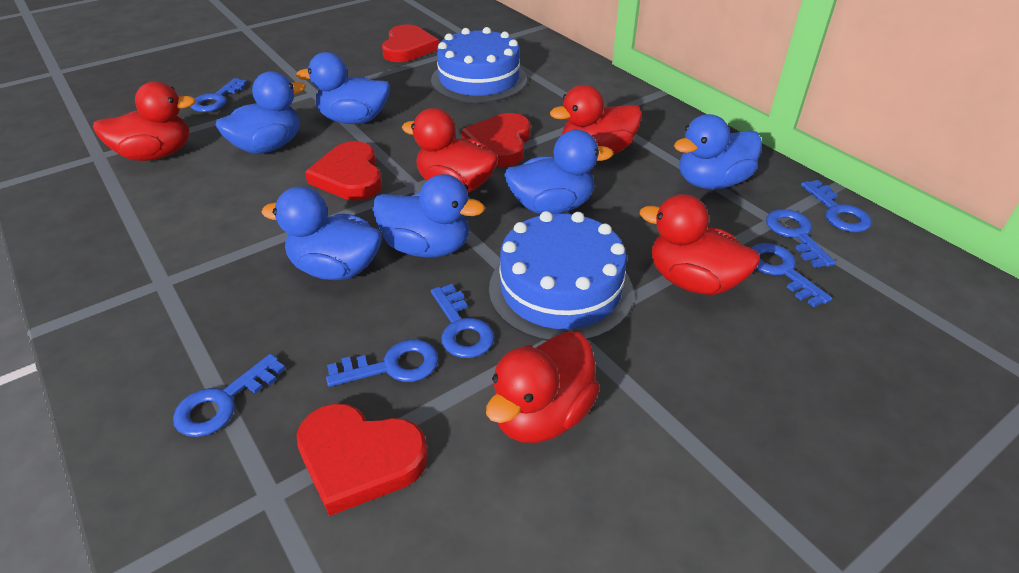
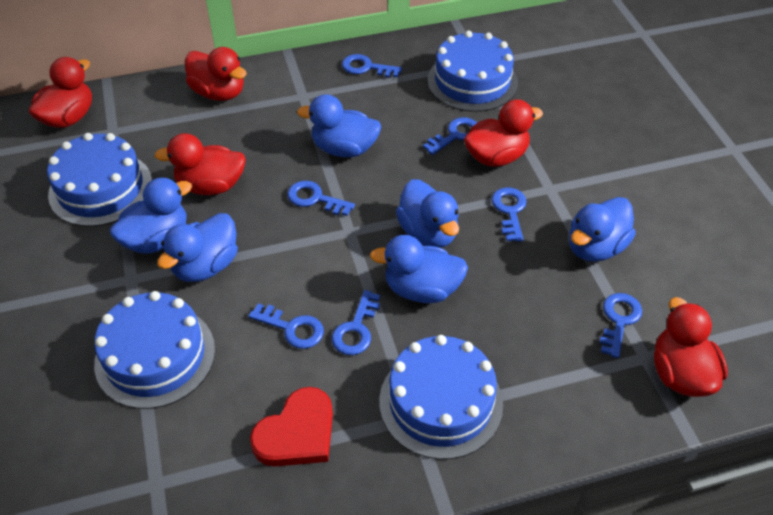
blue cake: 2 -> 4
red heart: 4 -> 1

